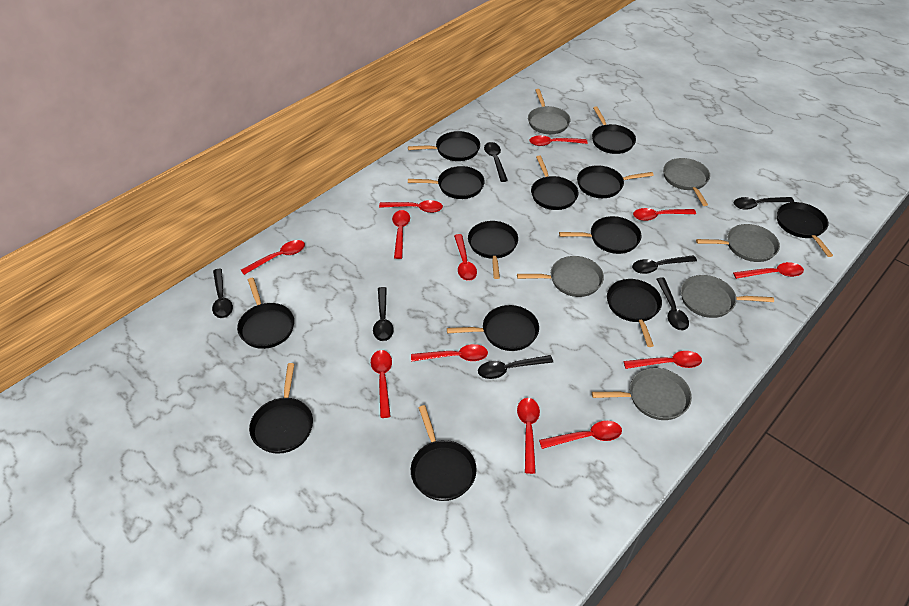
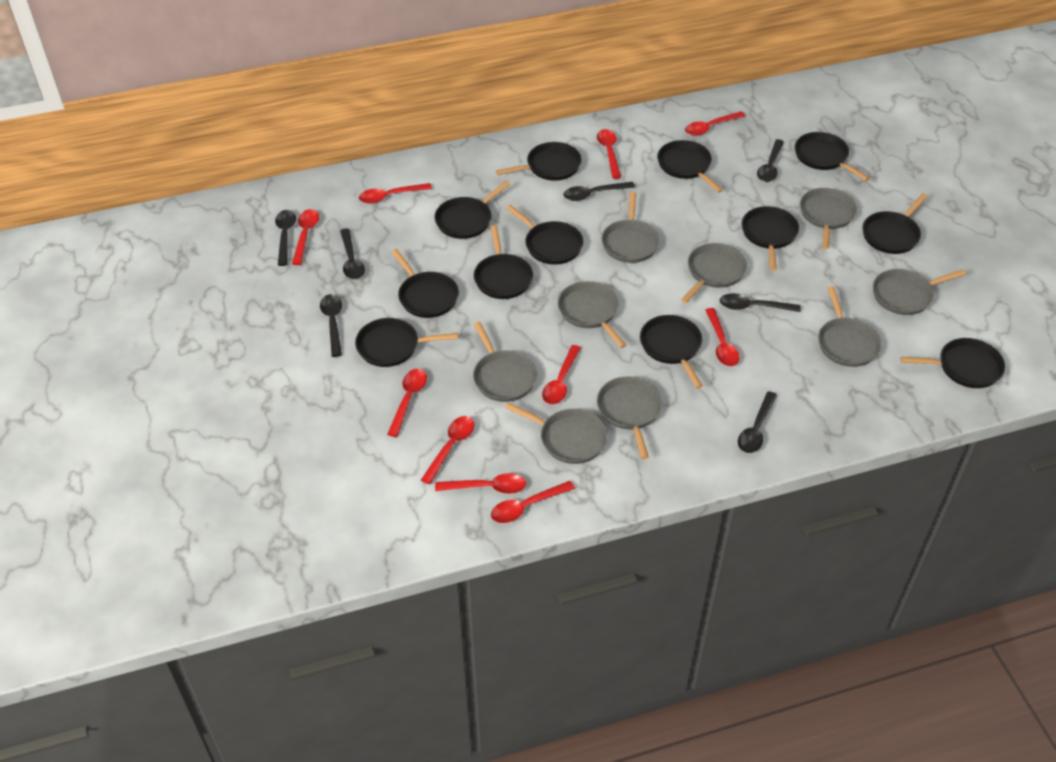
black pan: 13 -> 12
grey pan: 6 -> 9
red spoon: 12 -> 10

